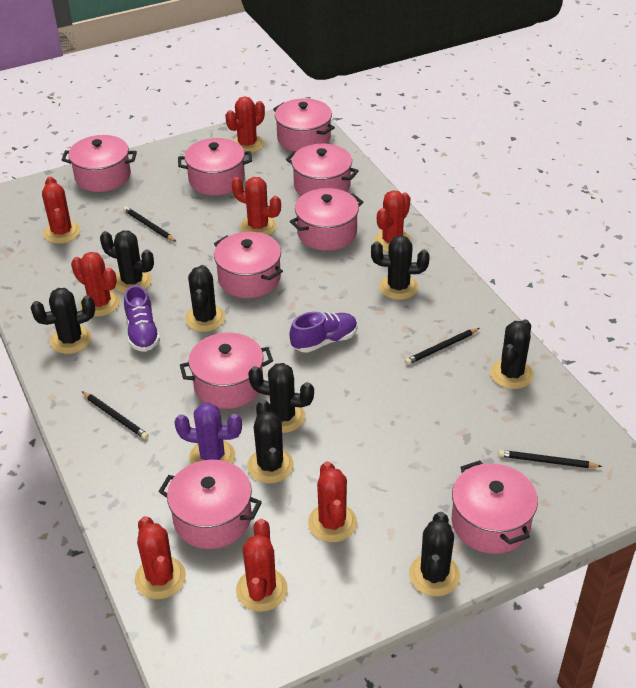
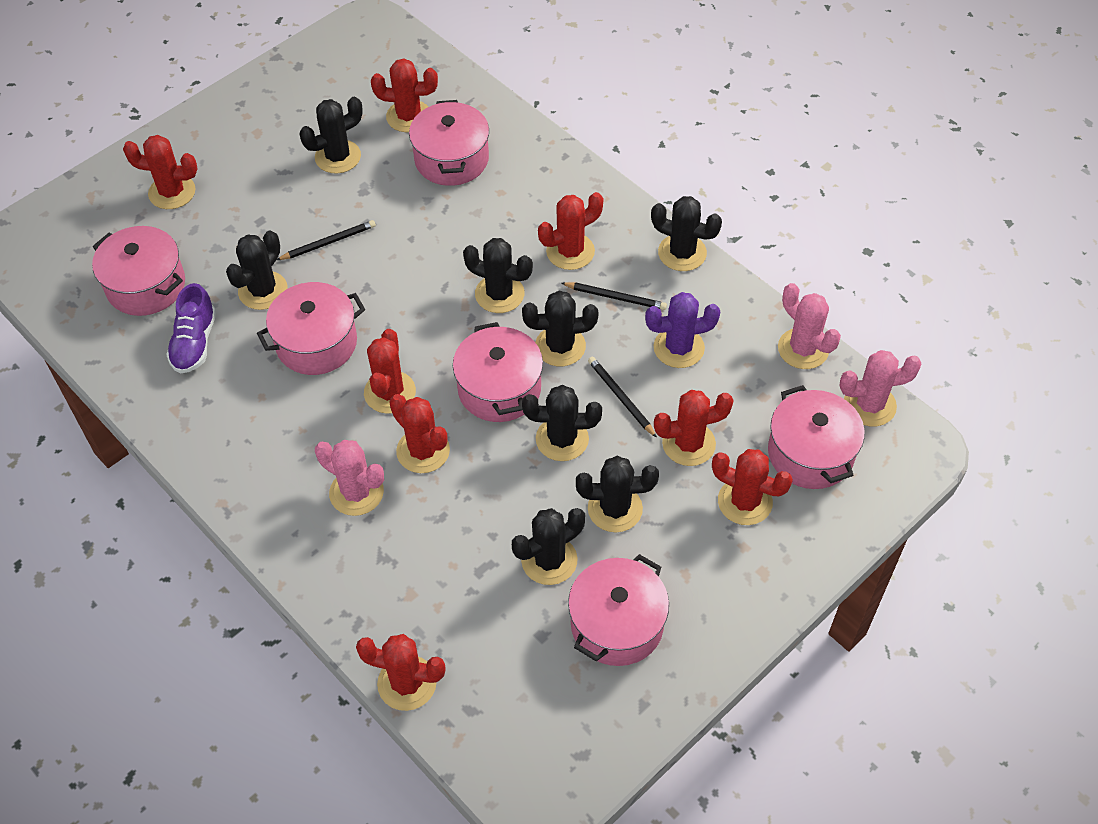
black pencil: 4 -> 3
pink cactus: 0 -> 3
pink pot: 9 -> 6
purple shoe: 2 -> 1

